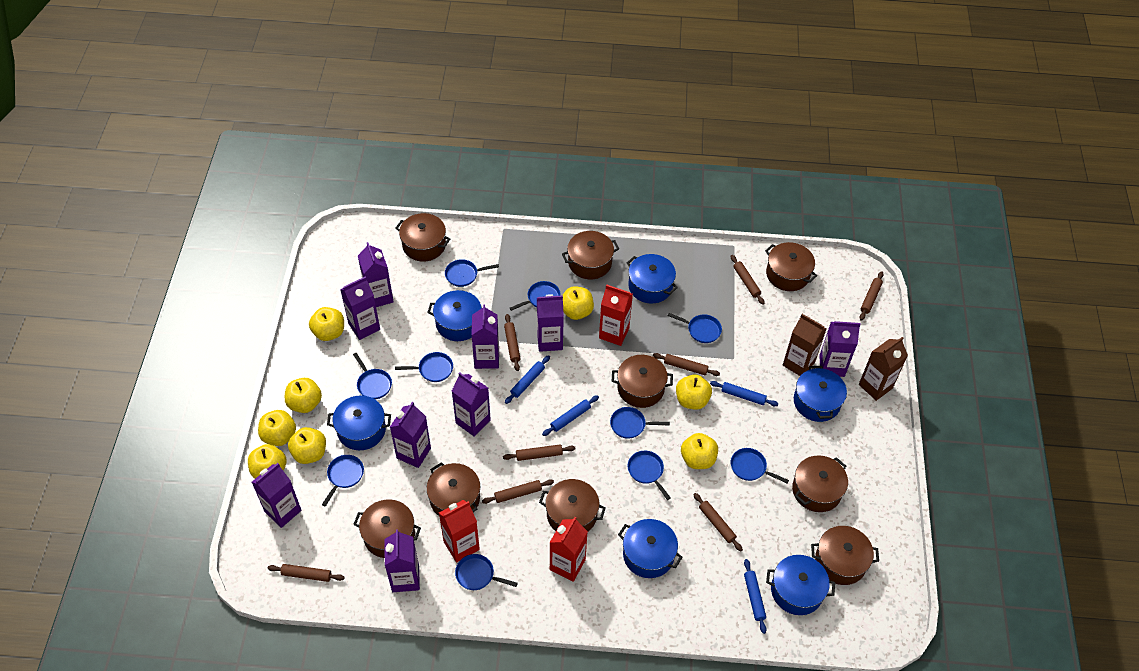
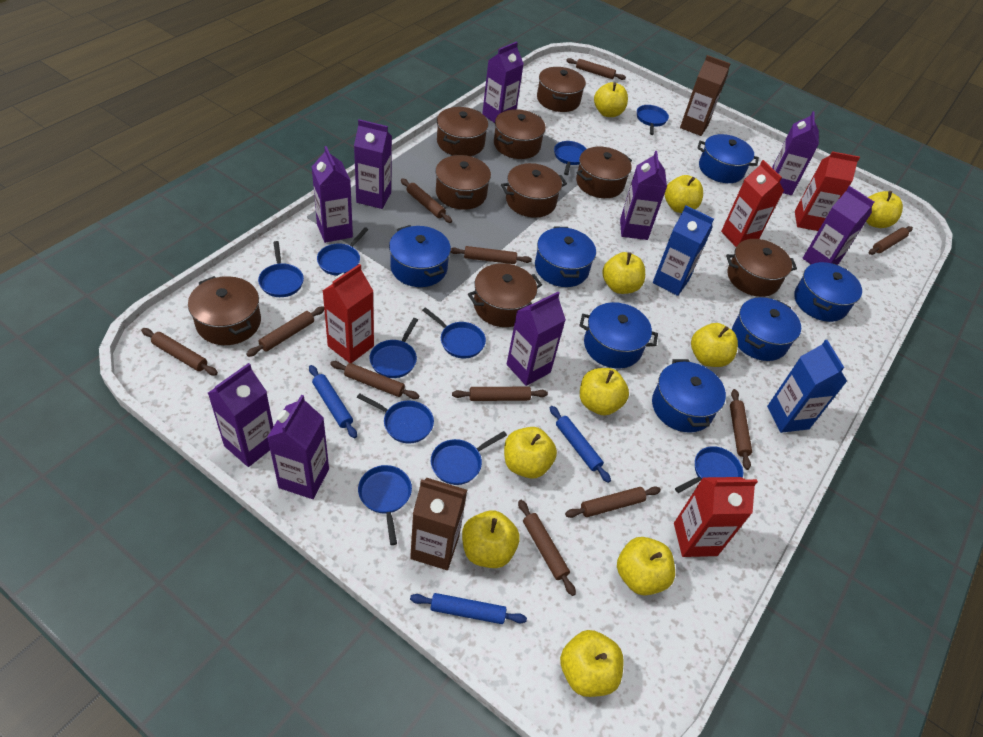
blue carton: 0 -> 2
blue pot: 6 -> 7
blue rolling pin: 4 -> 3
brown rolling pin: 8 -> 11
red carton: 3 -> 4
yellow apple: 8 -> 10

